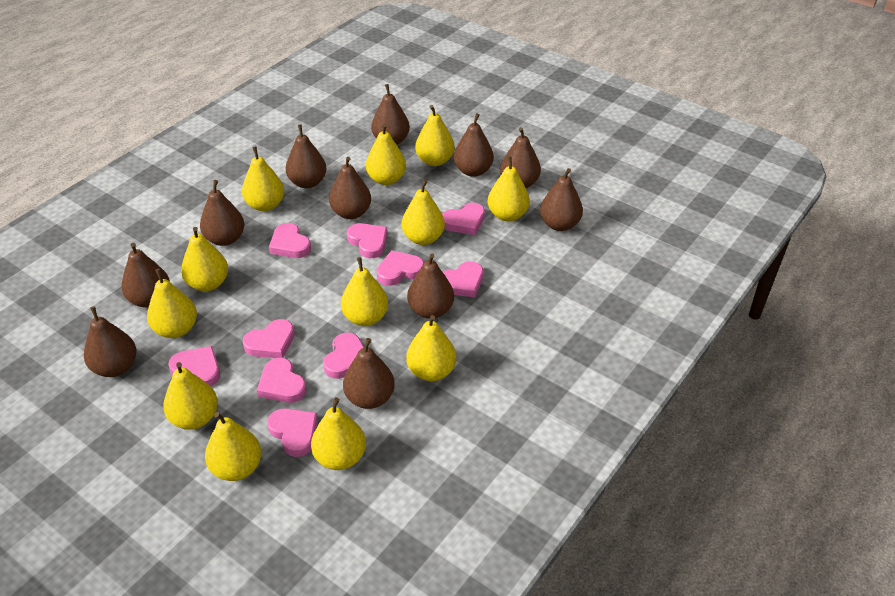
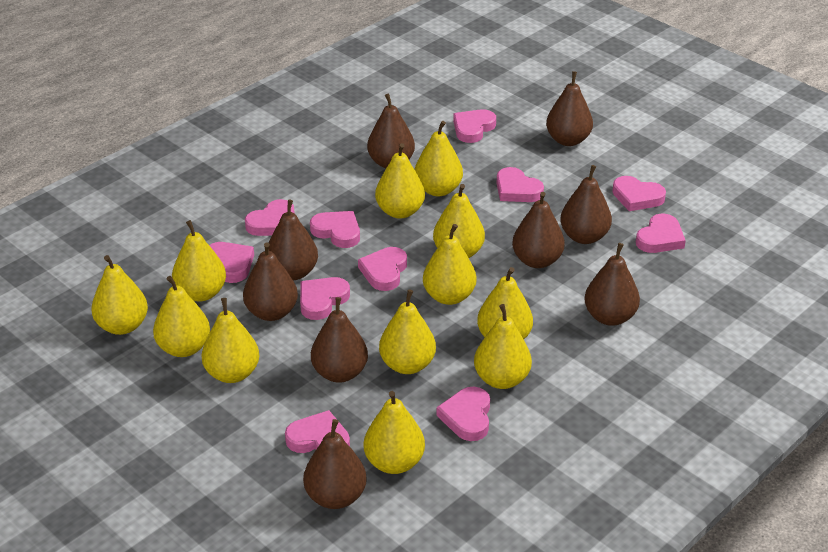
brown pear: 11 -> 9
pink heart: 10 -> 11

